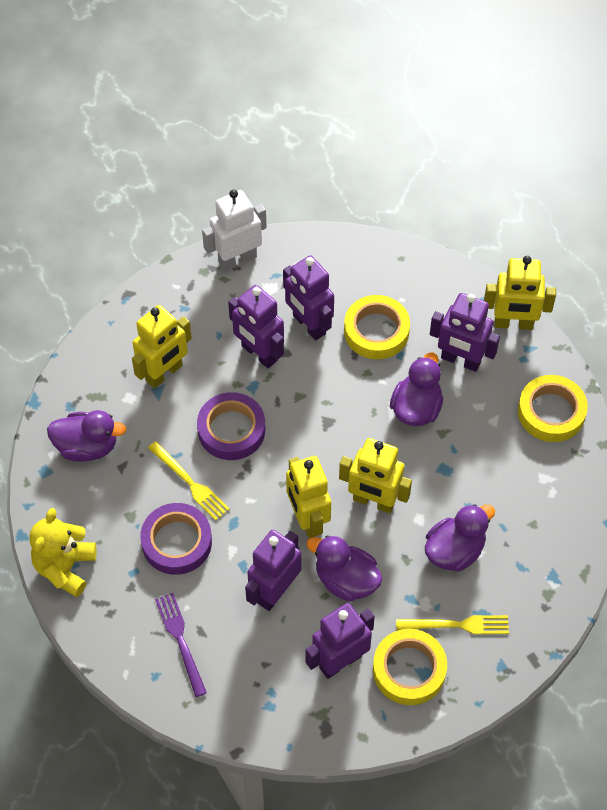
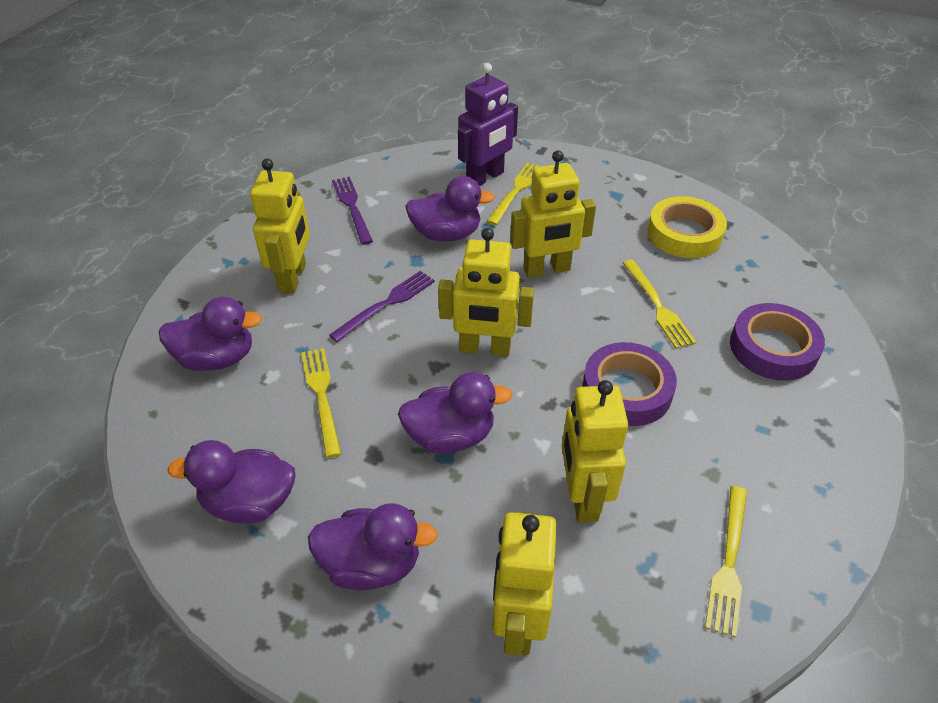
purple duck: 4 -> 5
purple fork: 1 -> 2
purple robot: 5 -> 1
white robot: 1 -> 0
yellow fork: 2 -> 4
yellow robot: 4 -> 5
yellow tape: 3 -> 1
yellow teddy bear: 1 -> 0

